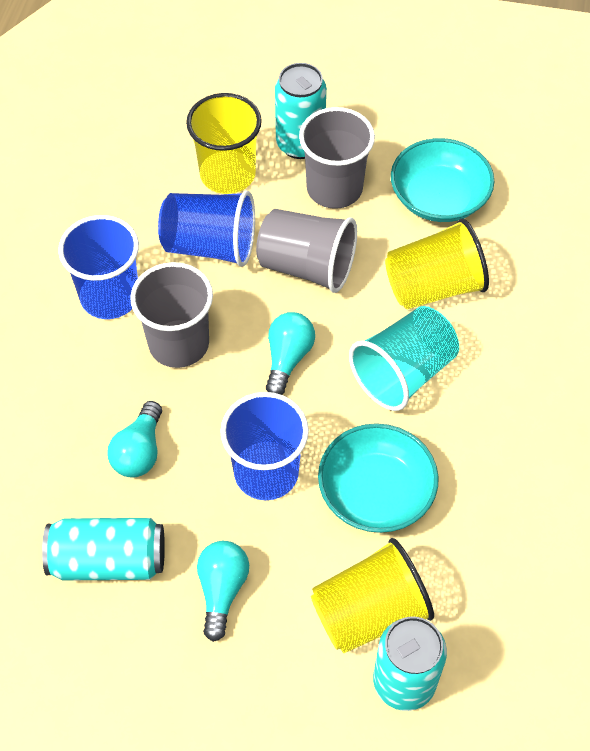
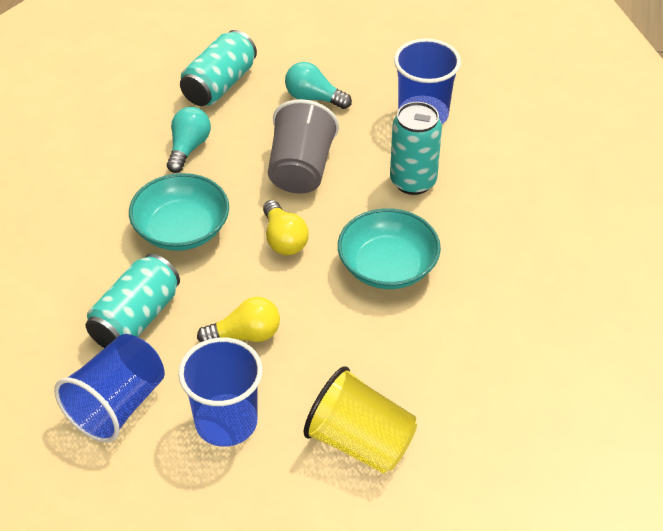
grey cup: 3 -> 1
turquoise cup: 1 -> 0
turquoise light bulb: 3 -> 2
yellow cup: 3 -> 1
yellow light bulb: 0 -> 2

